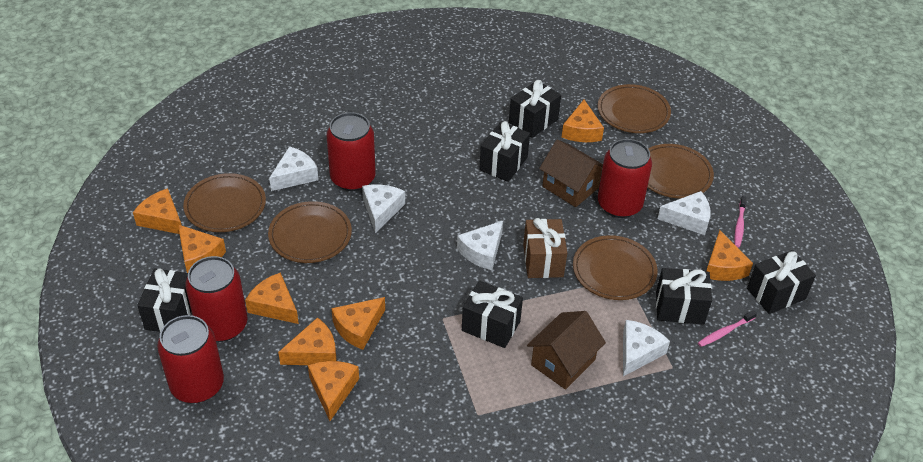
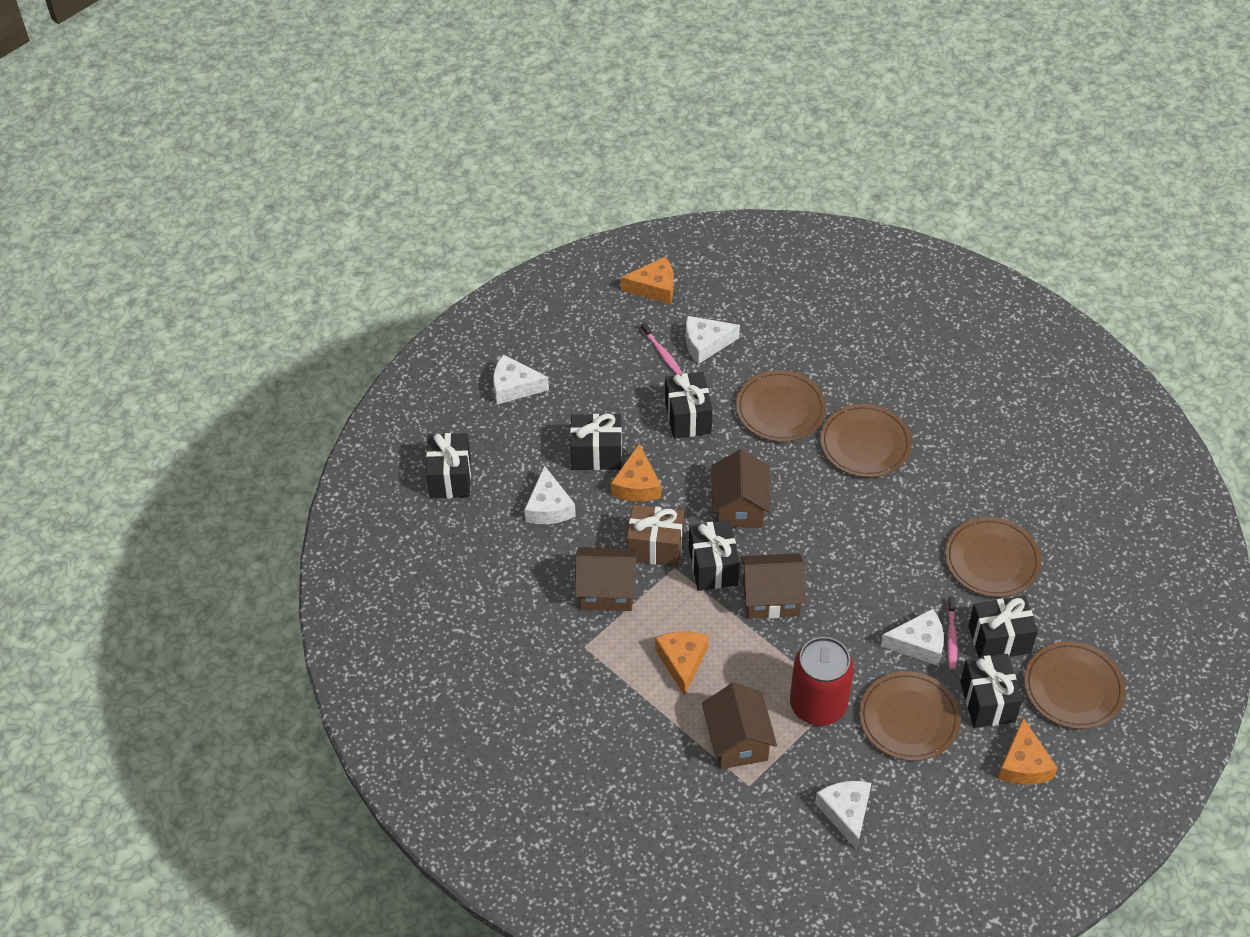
brown house: 2 -> 4
orange cheese: 8 -> 4
red can: 4 -> 1

